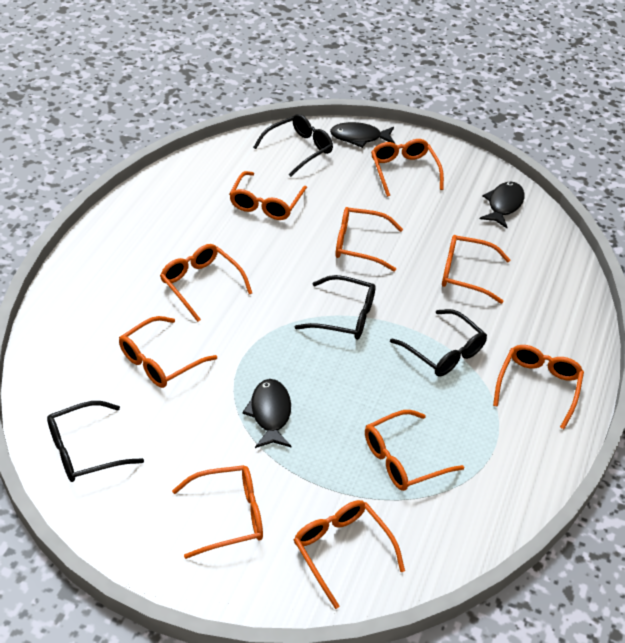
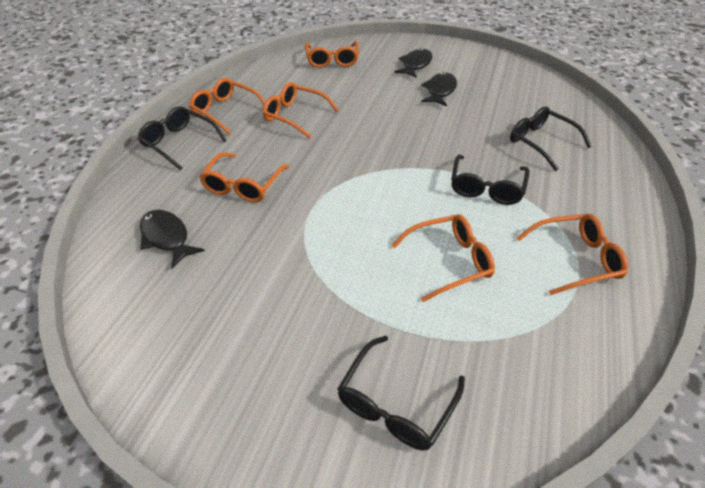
orange glasses: 10 -> 6

